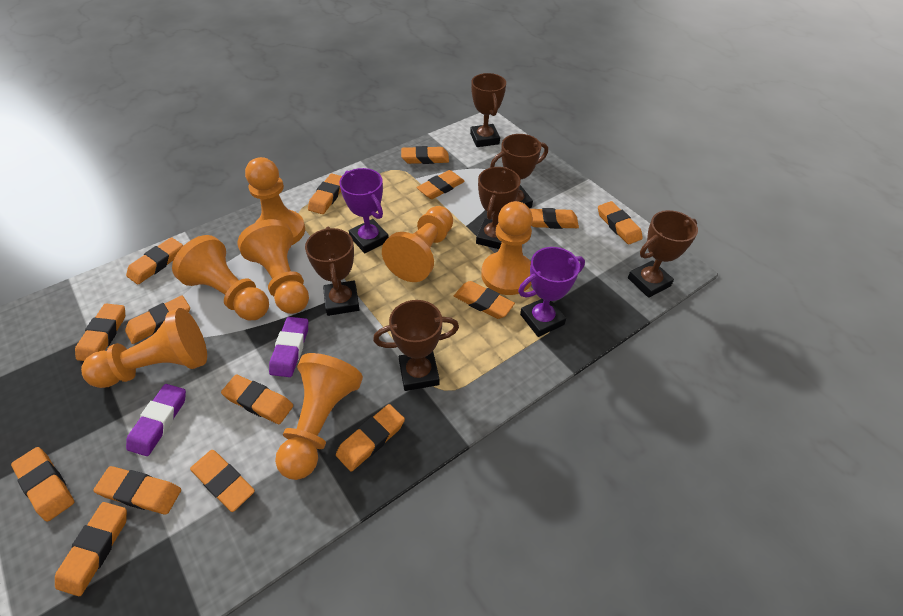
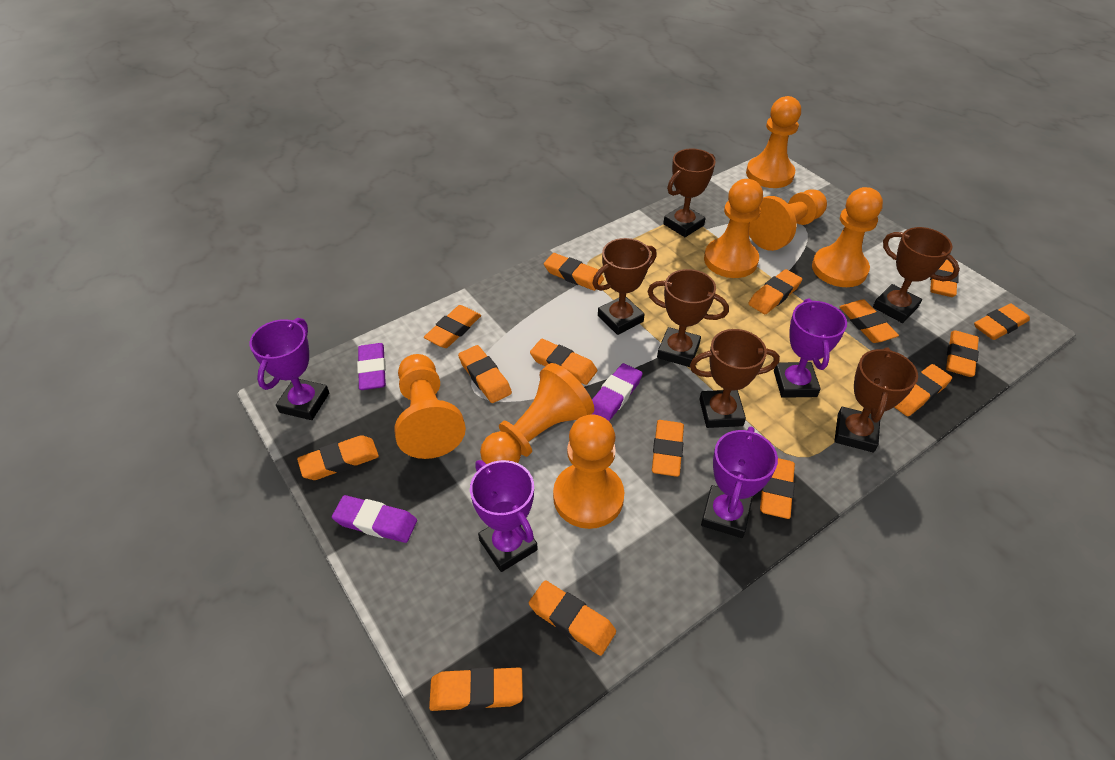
purple eraser: 2 -> 3
purple trophy: 2 -> 4

